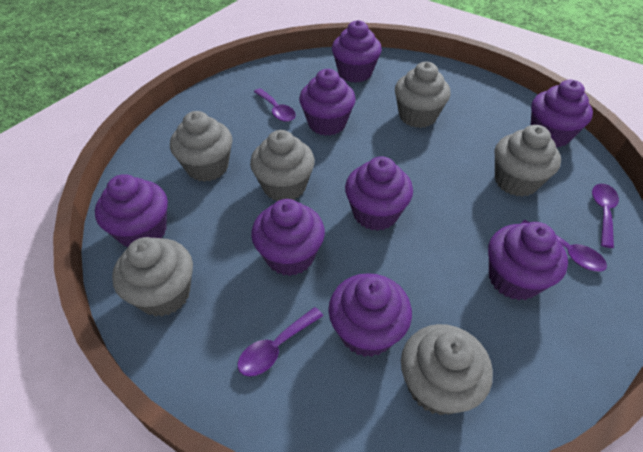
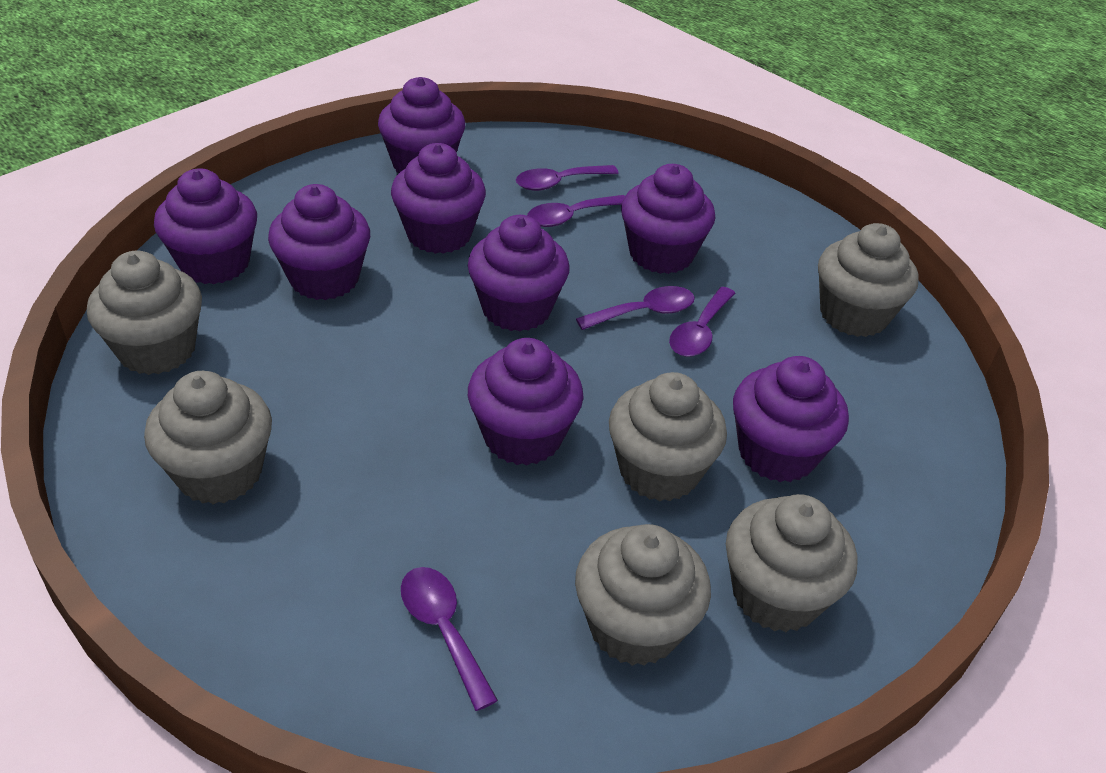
purple spoon: 4 -> 5

